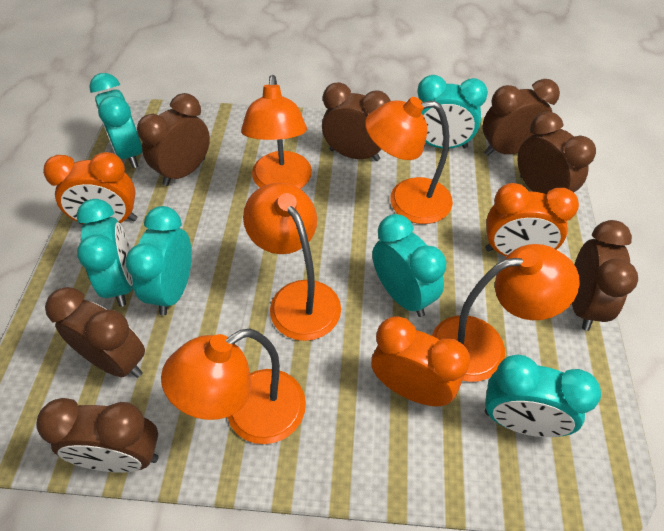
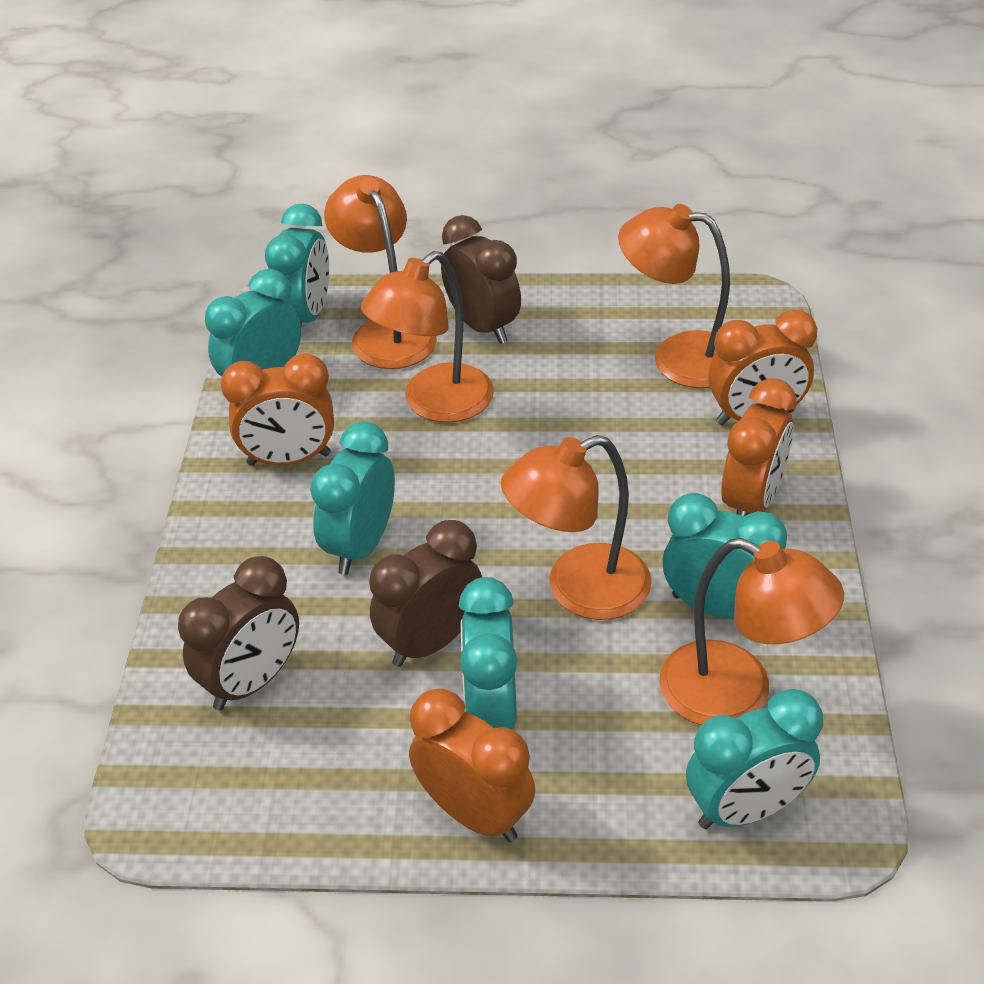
brown clock: 7 -> 3
orange clock: 3 -> 4

